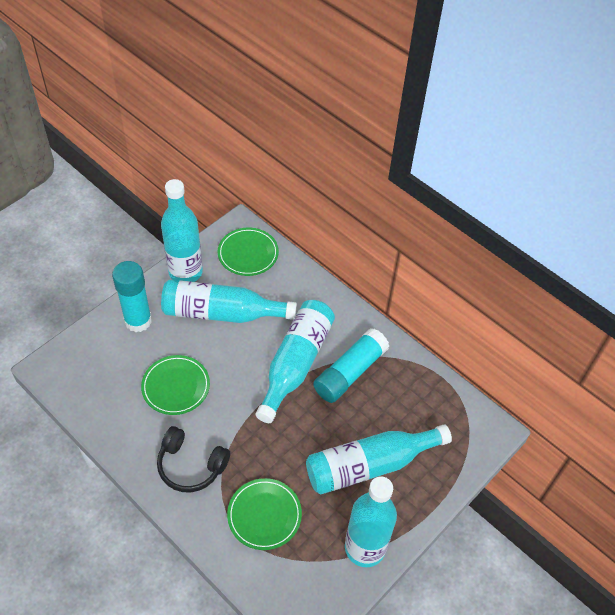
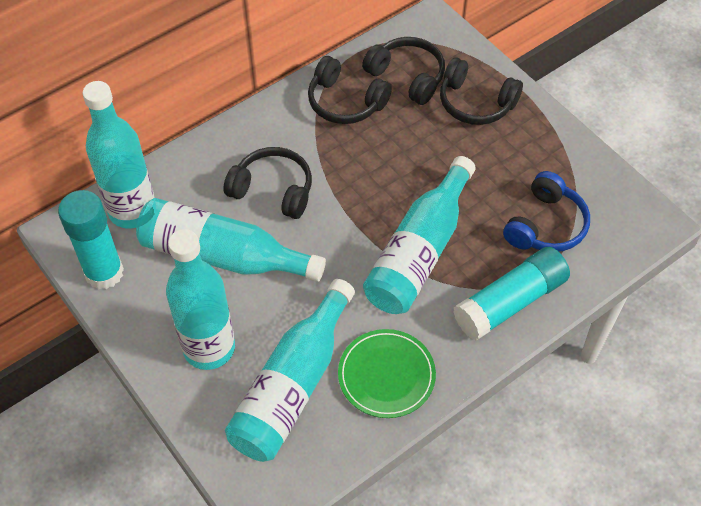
black headphones: 1 -> 4
blue headphones: 0 -> 1
green plate: 3 -> 1

